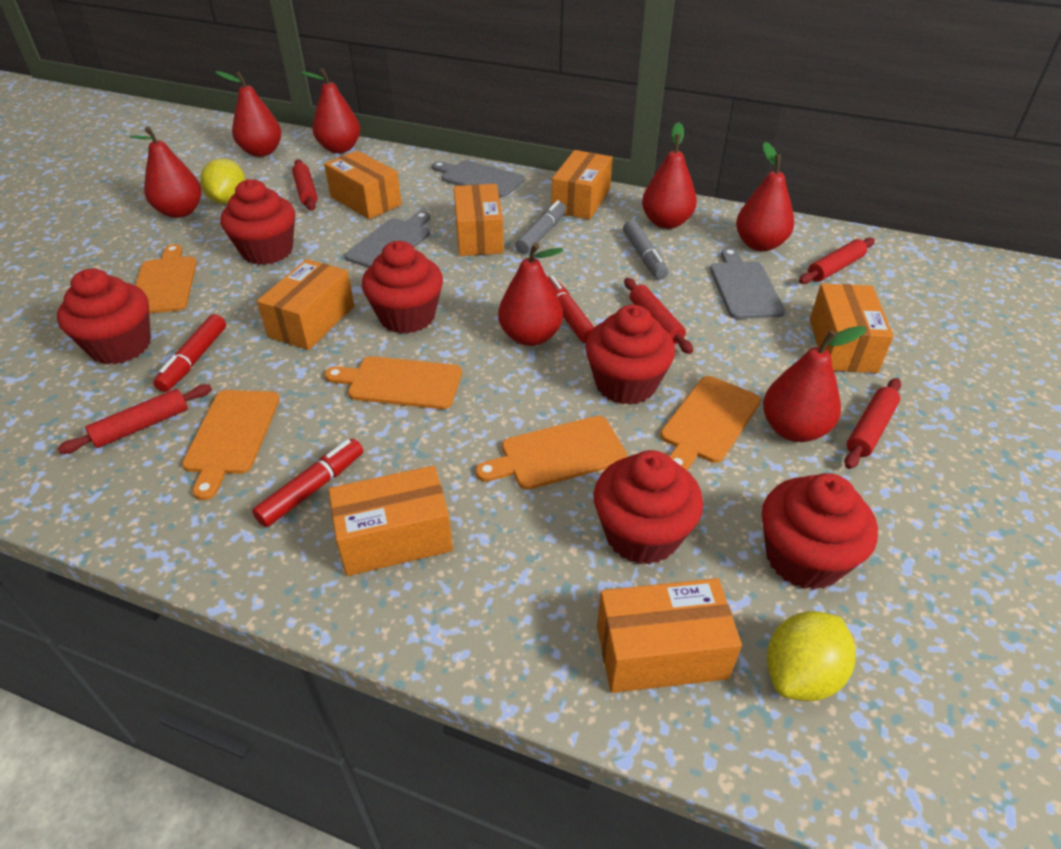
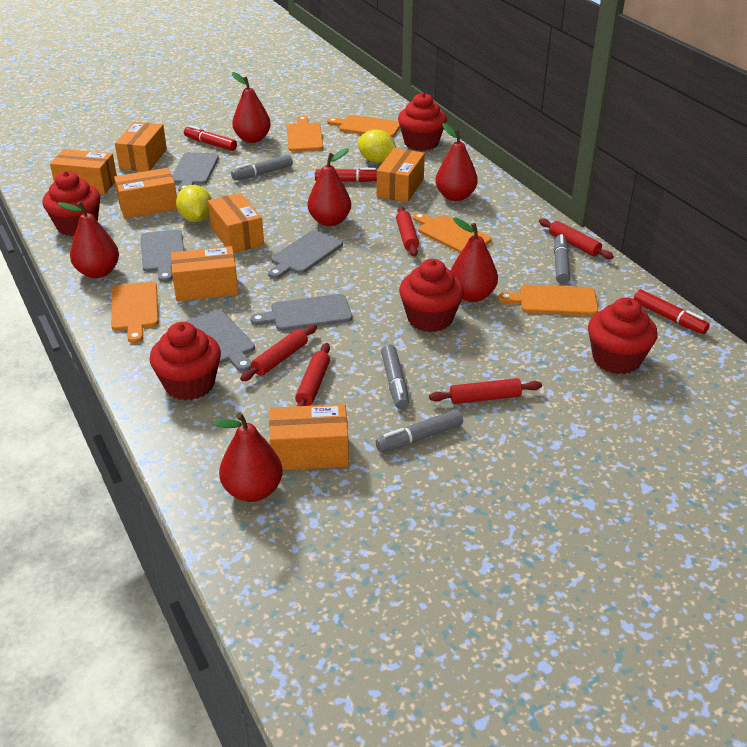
grey cutting board: 3 -> 5
grey marker: 2 -> 4
red cupcake: 6 -> 5
red pear: 7 -> 6

